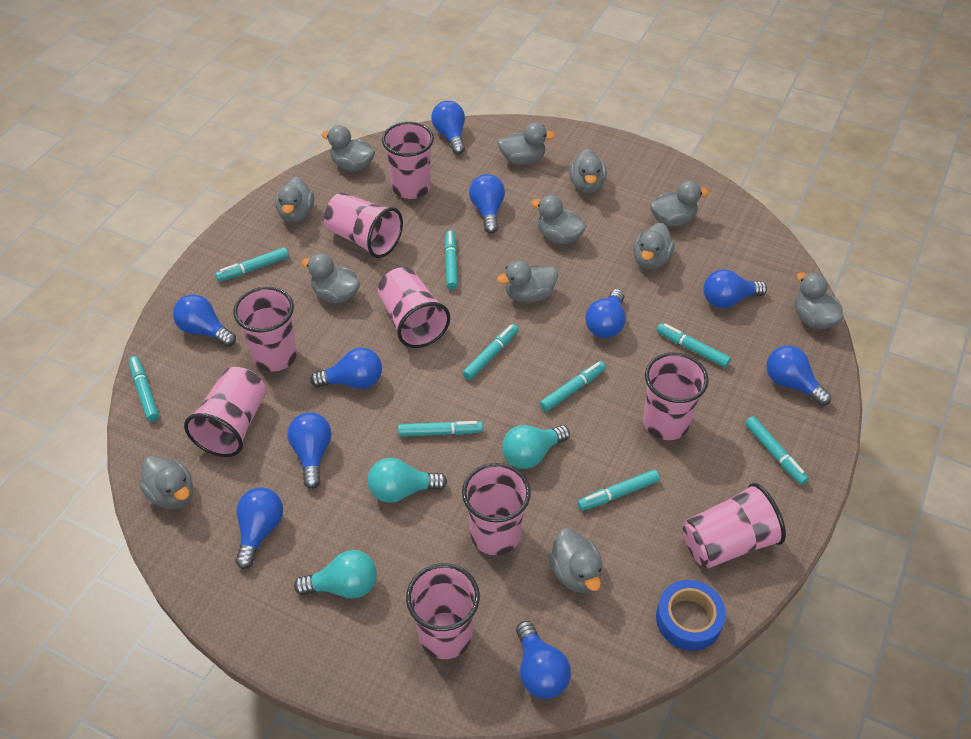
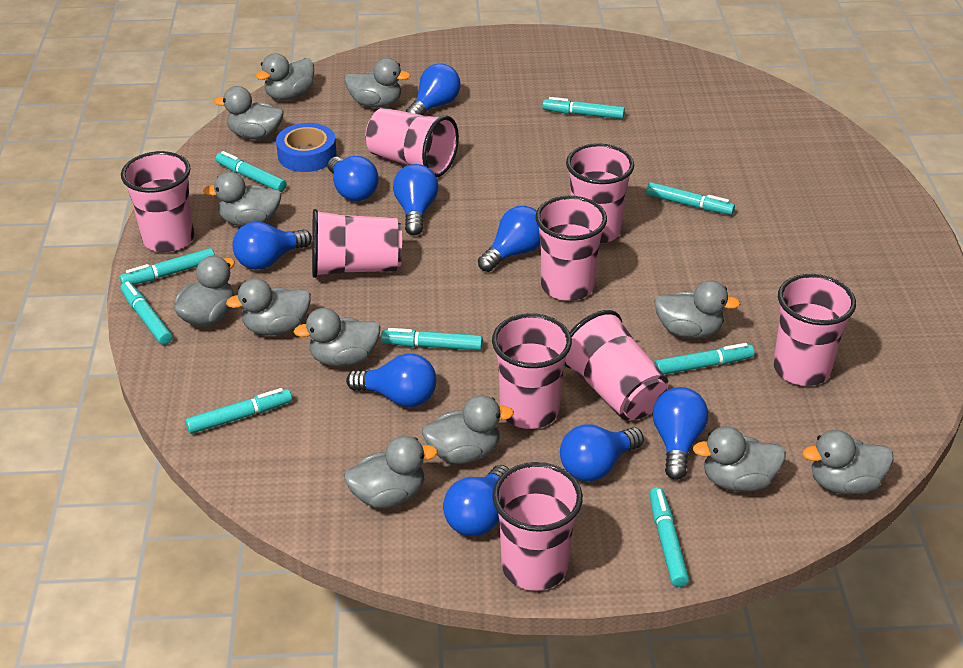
blue light bulb: 10 -> 9
turquoise light bulb: 3 -> 0

